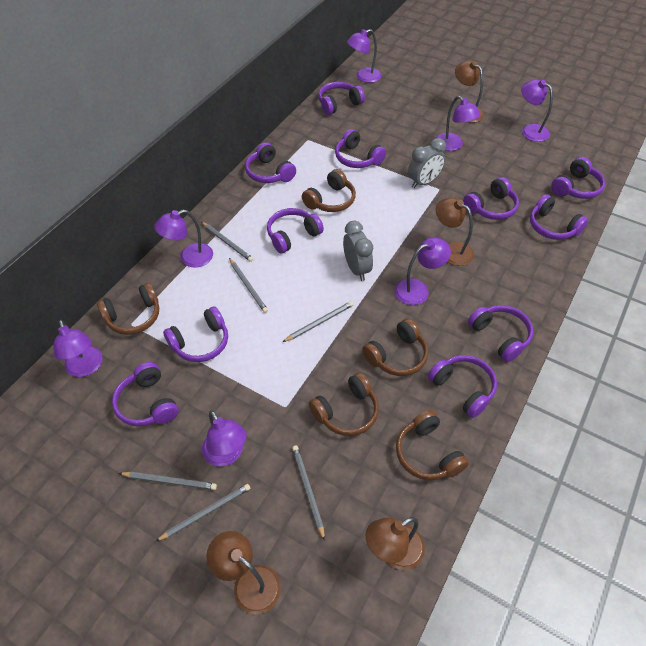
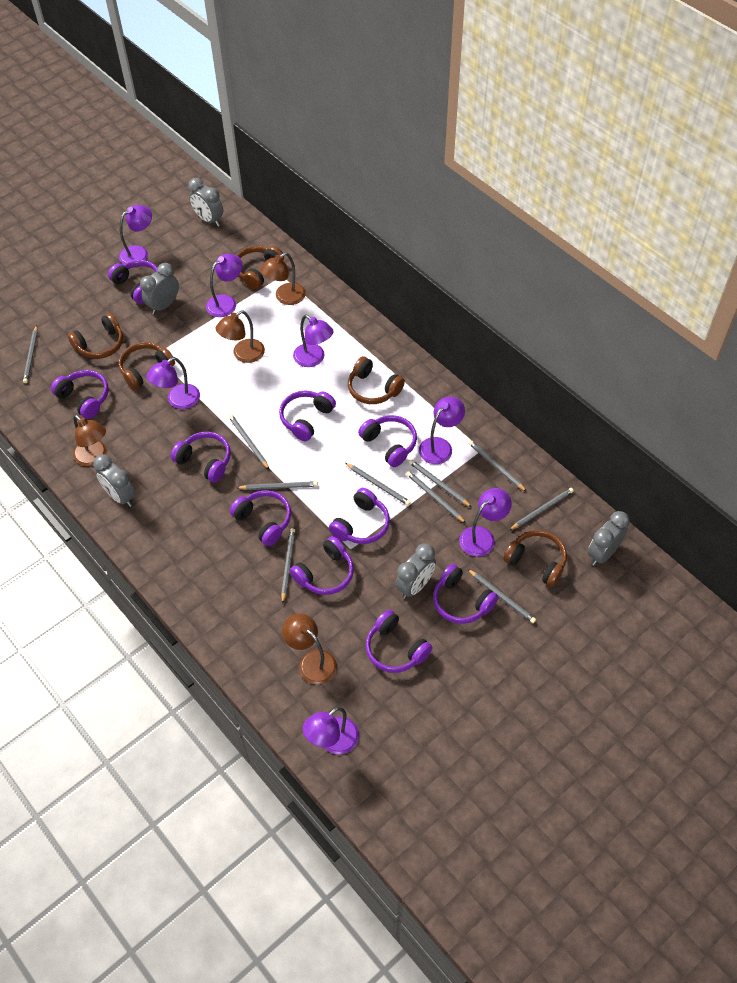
grey clock: 2 -> 5
grey pencil: 6 -> 10
purple headphones: 11 -> 10

